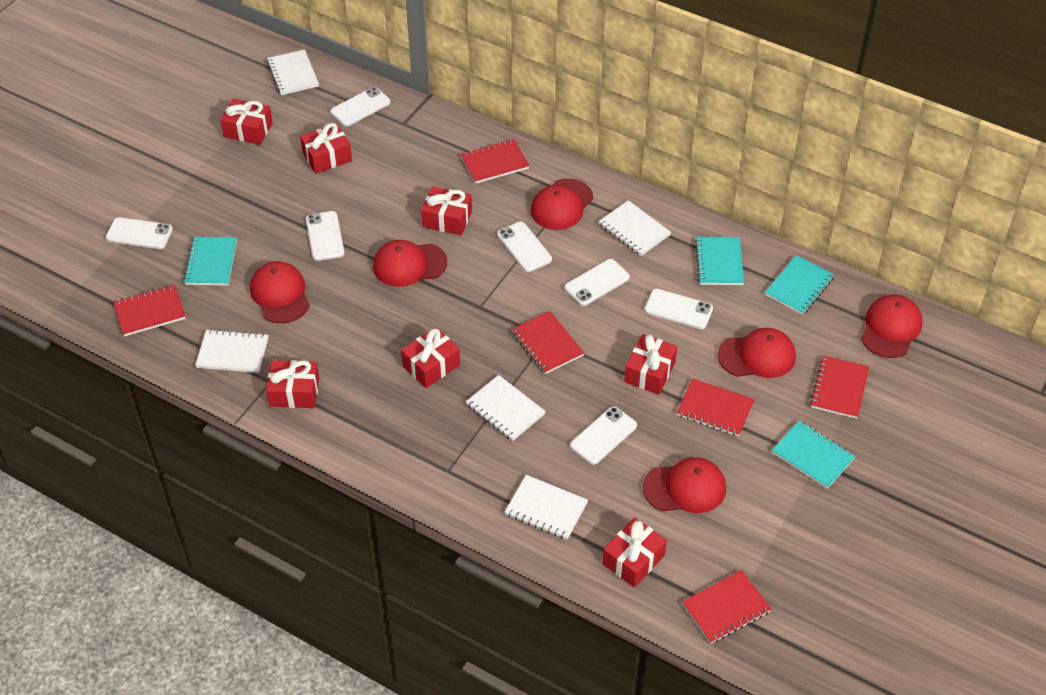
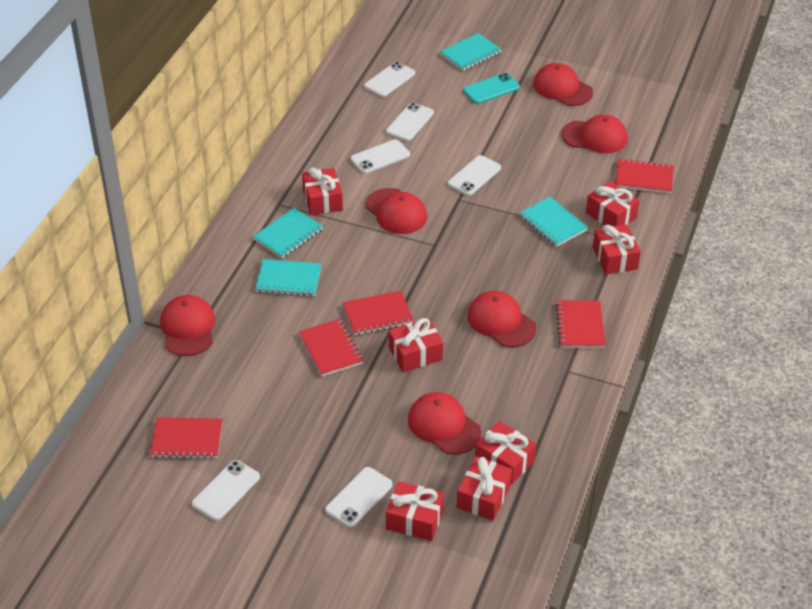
red notebook: 6 -> 5
turquoise phone: 0 -> 1
white notebook: 5 -> 0
white phone: 7 -> 6

